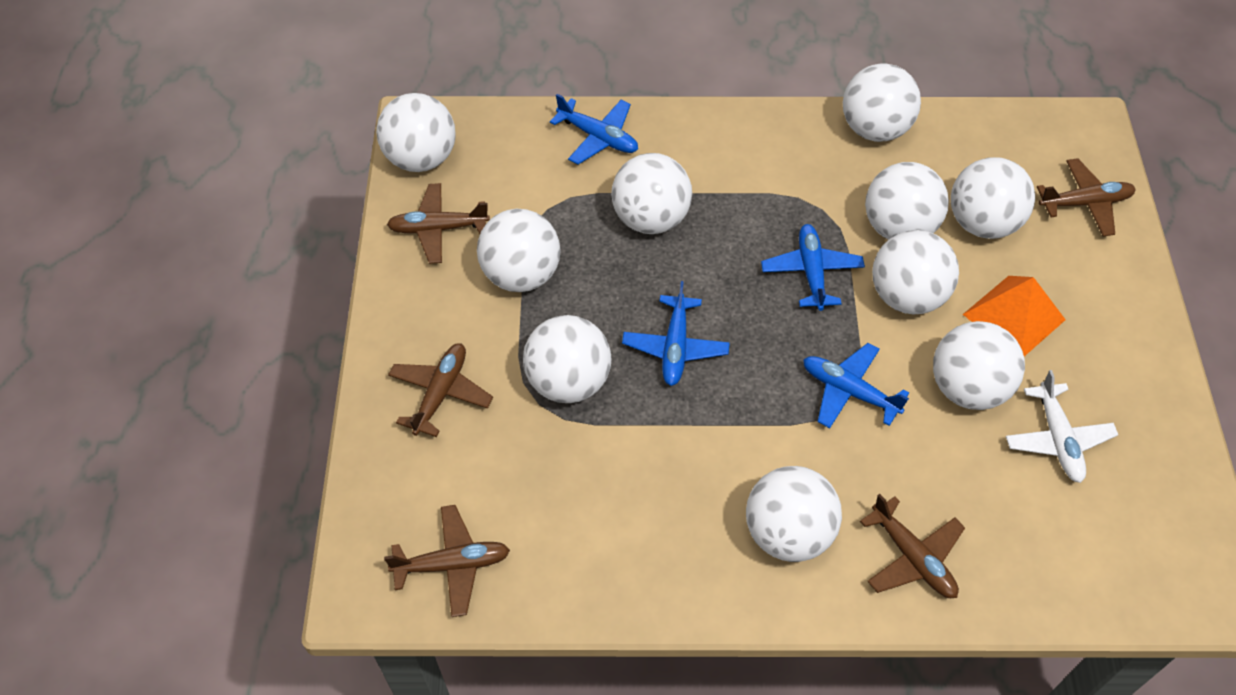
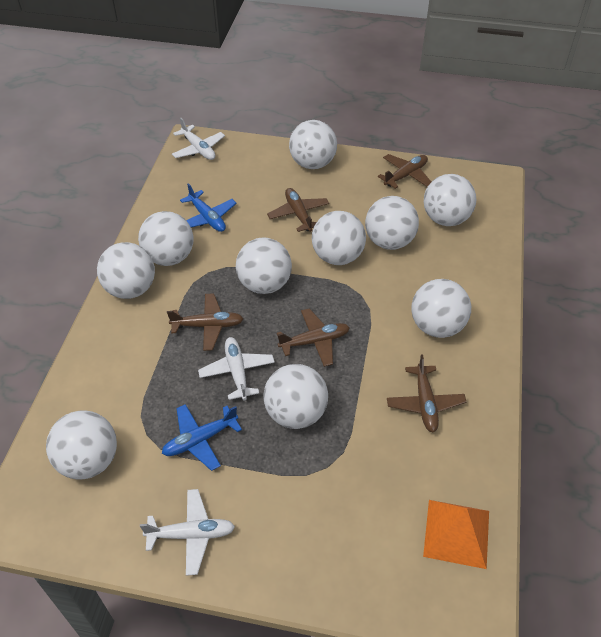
blue plane: 4 -> 2
white plane: 1 -> 3

